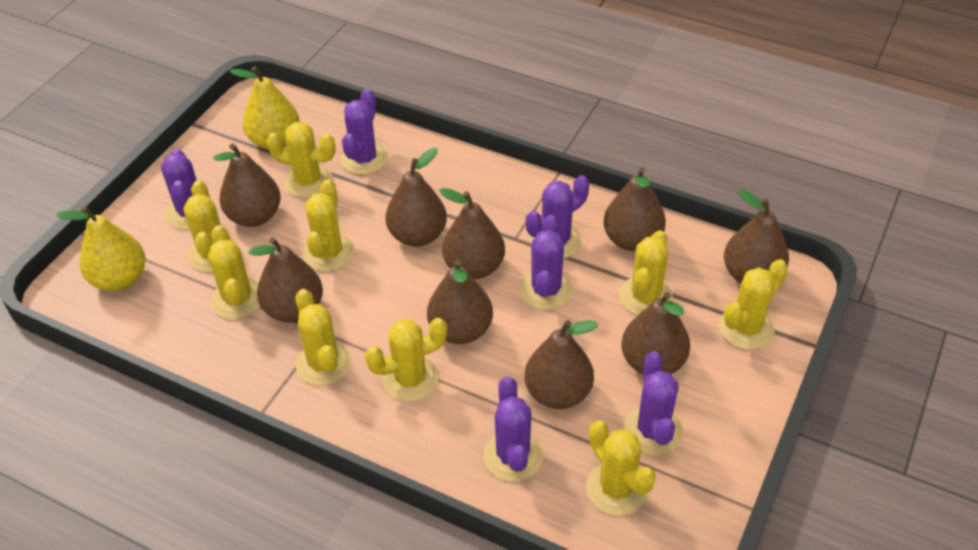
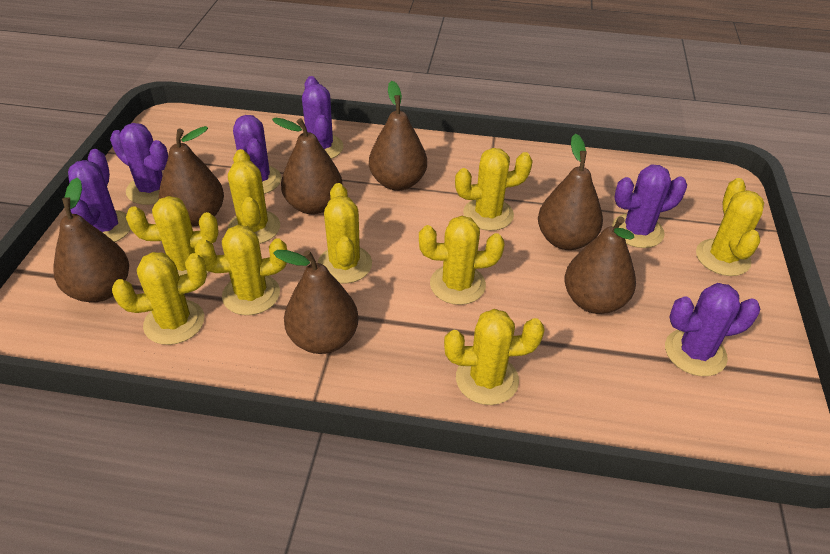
brown pear: 9 -> 7
yellow pear: 2 -> 0

